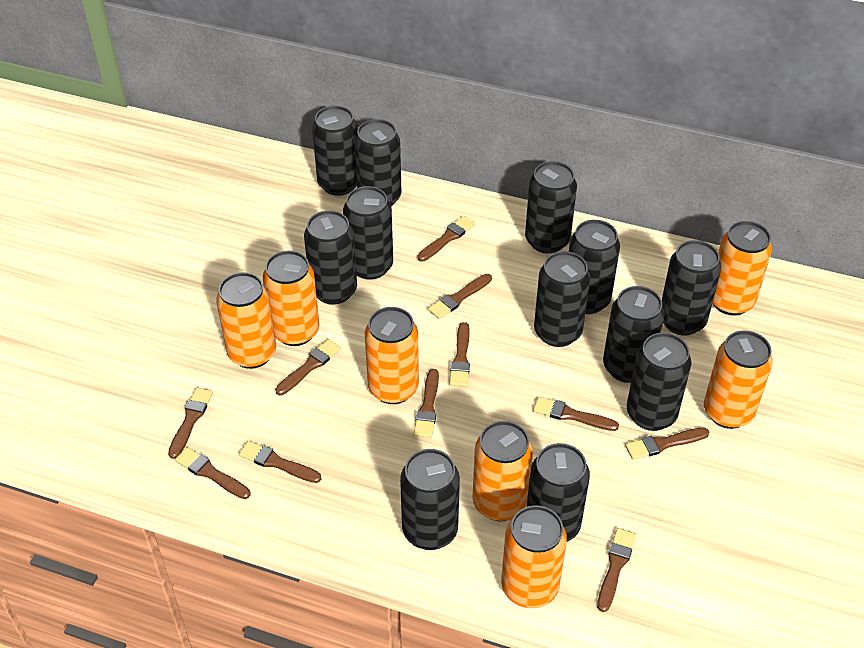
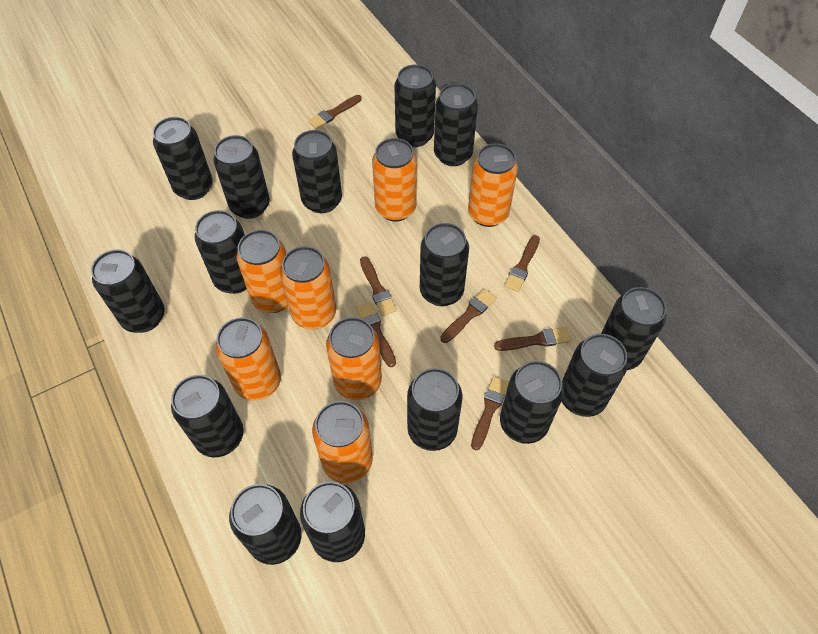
black can: 12 -> 15
brown brush: 11 -> 7

